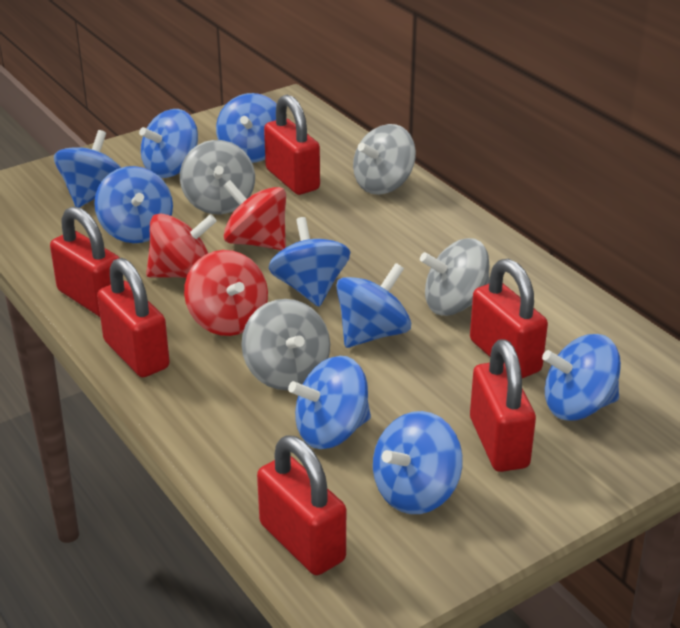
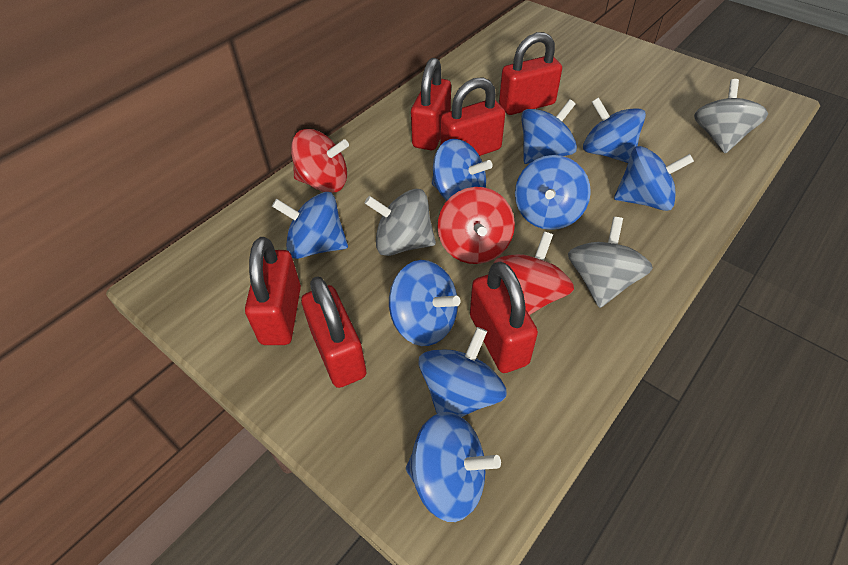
grey spinning top: 4 -> 3

